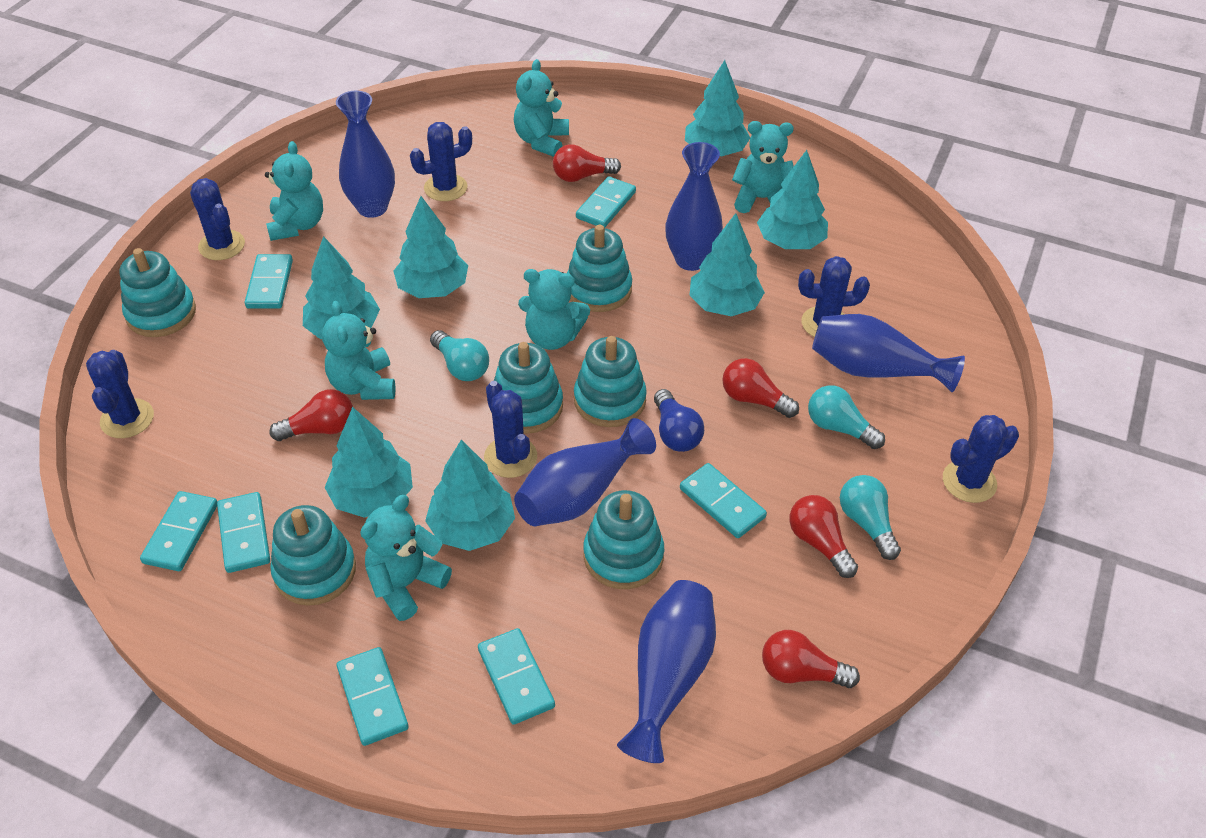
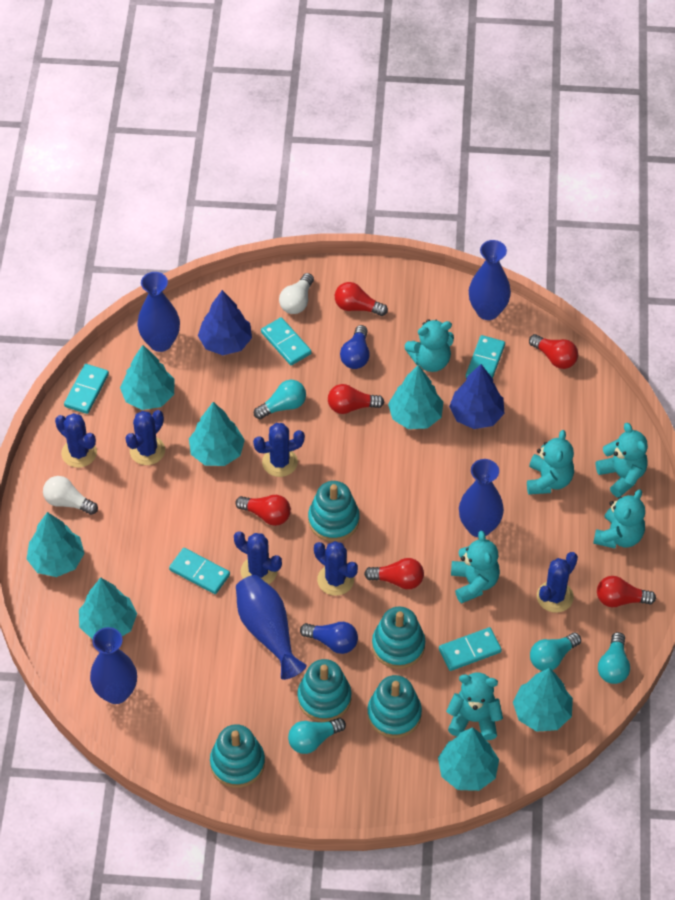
blue light bulb: 1 -> 2
blue tree: 0 -> 2
red light bulb: 5 -> 6
turquoise domino: 7 -> 5
turquoise light bulb: 3 -> 4
turquoise stacking toy: 6 -> 5
white light bulb: 0 -> 2

